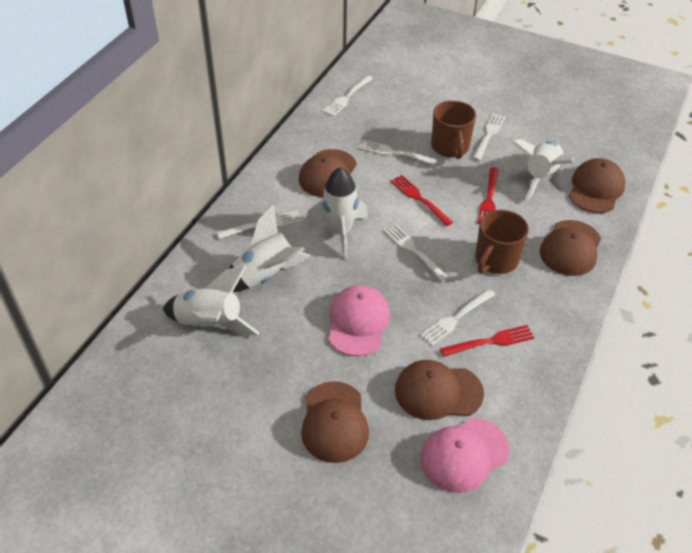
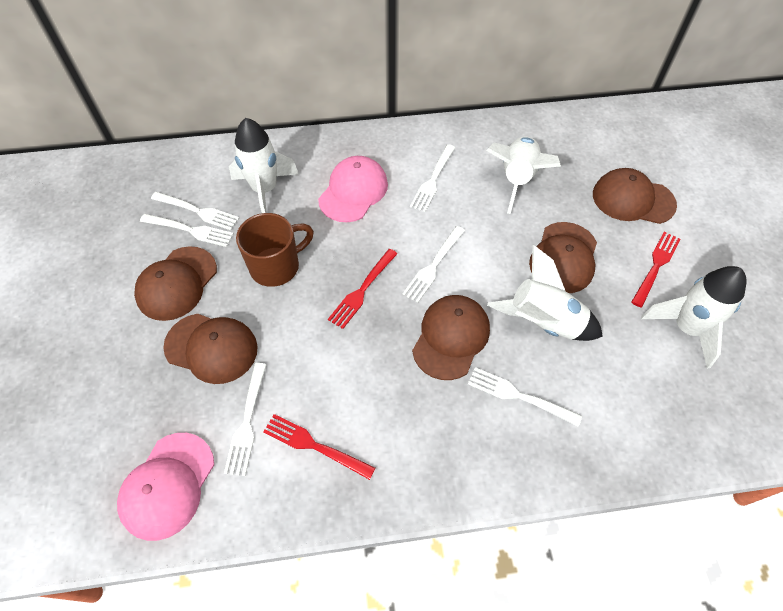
brown mug: 2 -> 1

